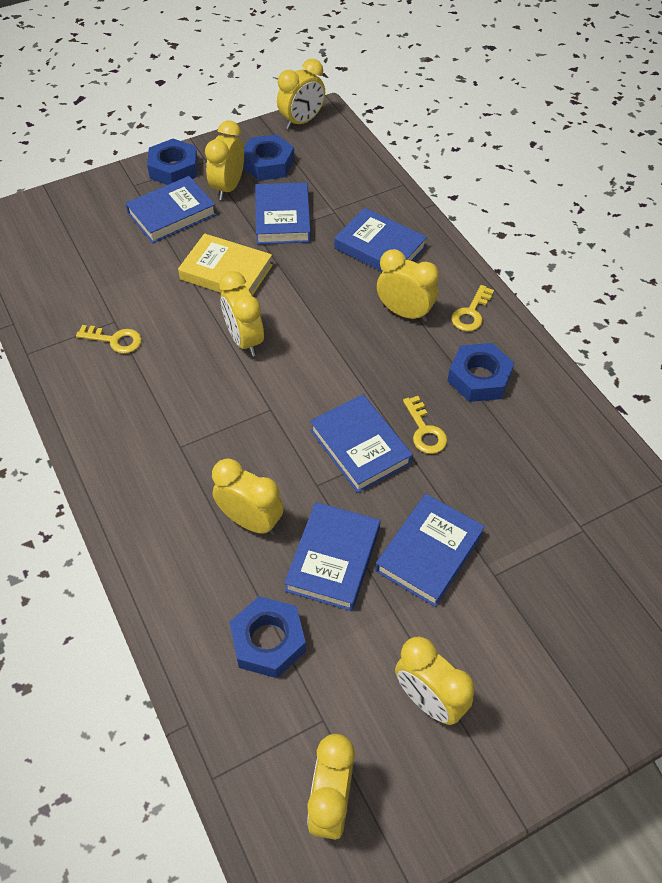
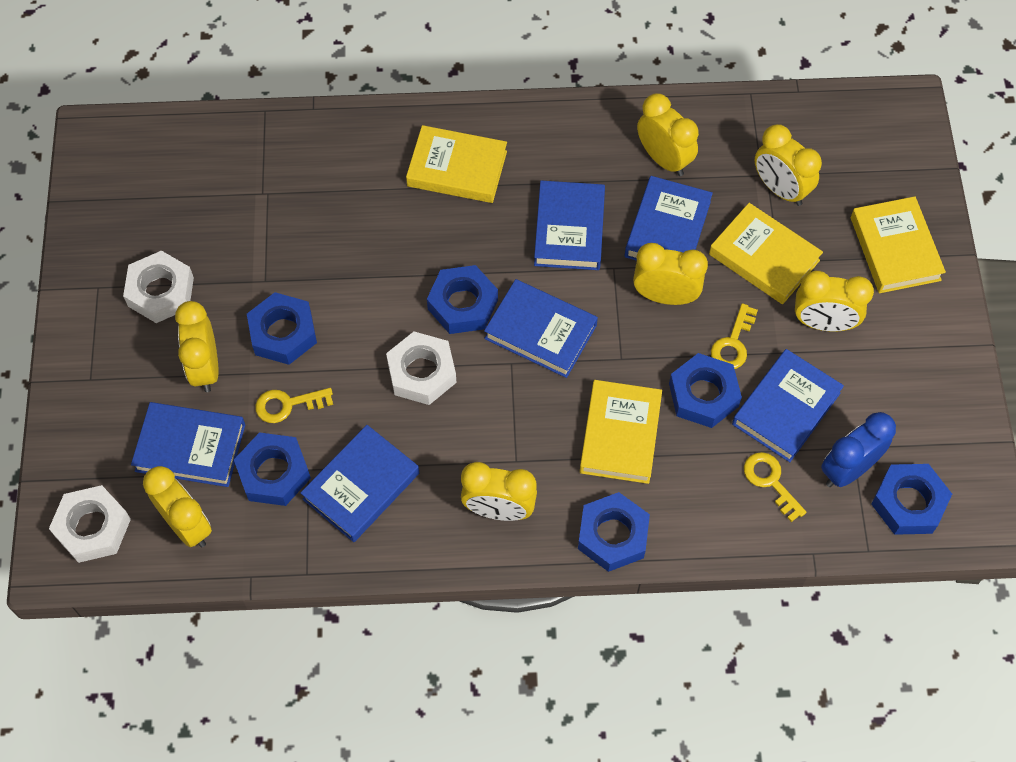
blue clock: 0 -> 1
blue nut: 4 -> 6
white nut: 0 -> 3
yellow book: 1 -> 4

